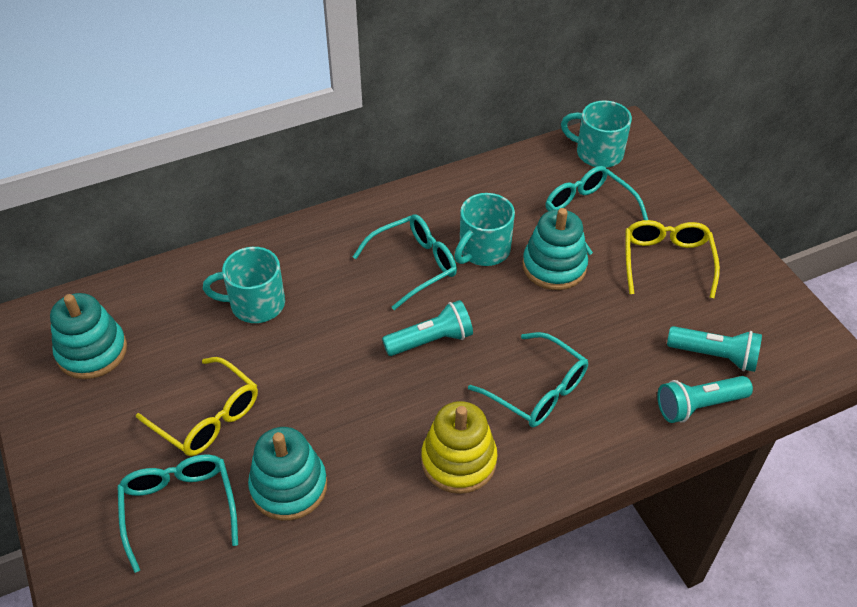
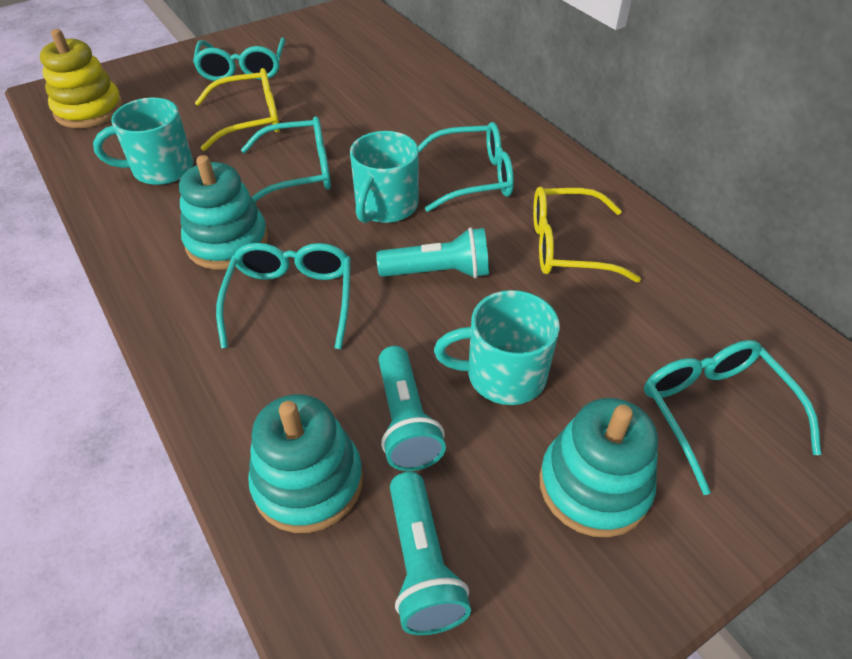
turquoise glasses: 4 -> 5

